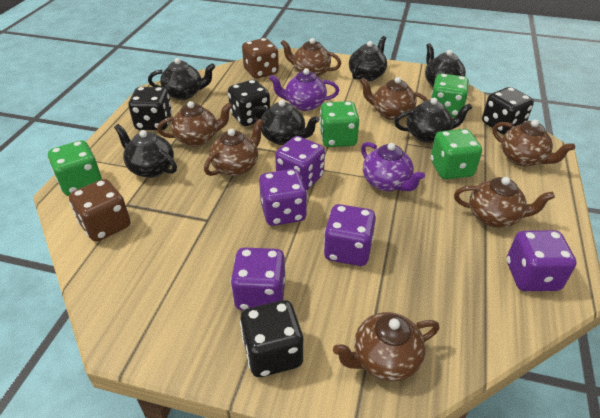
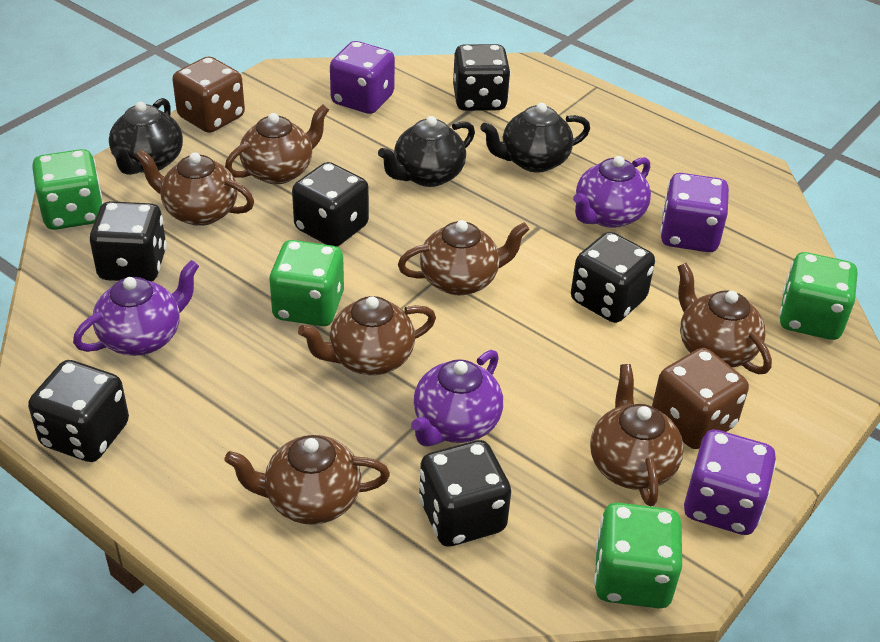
black dice: 4 -> 6
black teapot: 6 -> 3
purple dice: 5 -> 3
purple teapot: 2 -> 3

